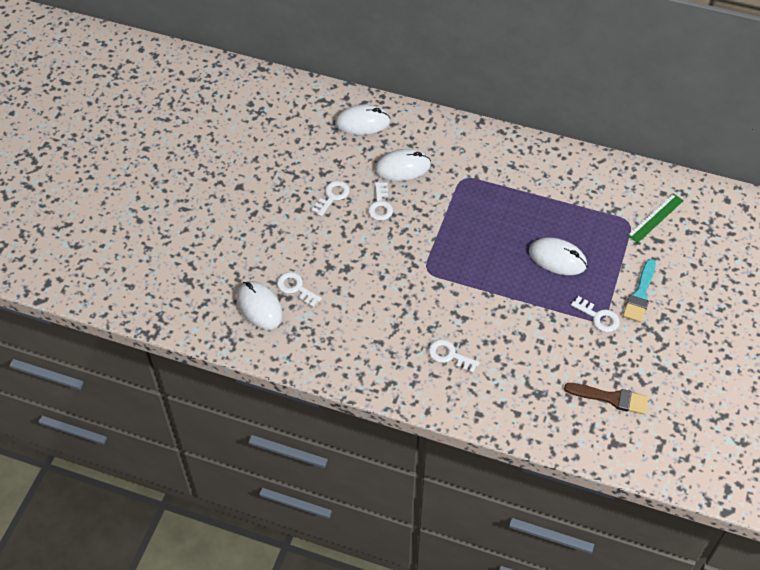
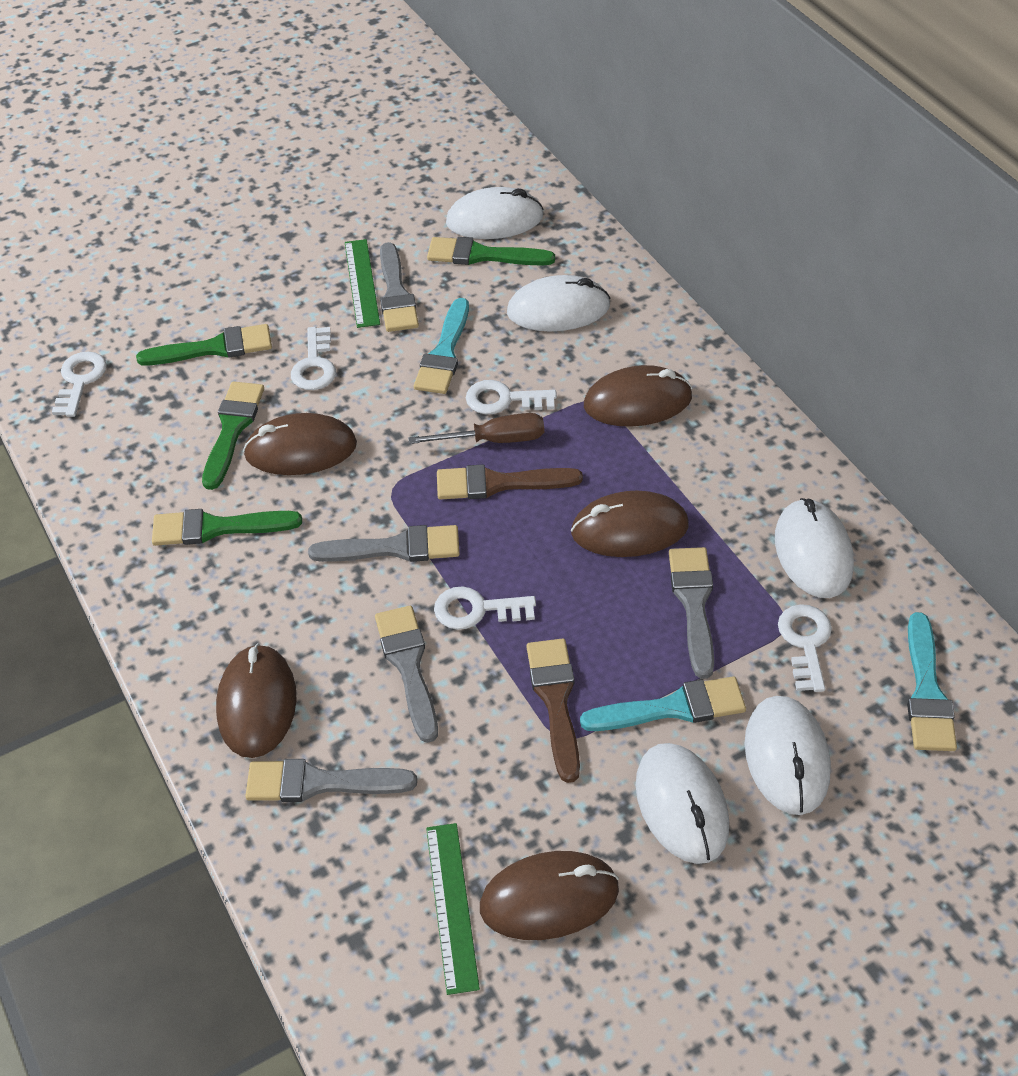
brown brush: 1 -> 2
brown mouse: 0 -> 5
brown screwdriver: 0 -> 1
green brush: 0 -> 4
green ruler: 1 -> 2
grey brush: 0 -> 5
turquoise brush: 1 -> 3
white mouse: 4 -> 5

